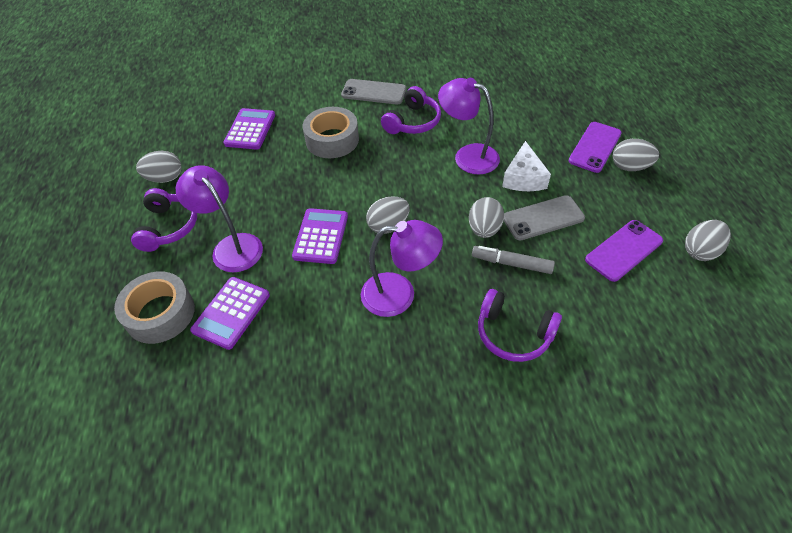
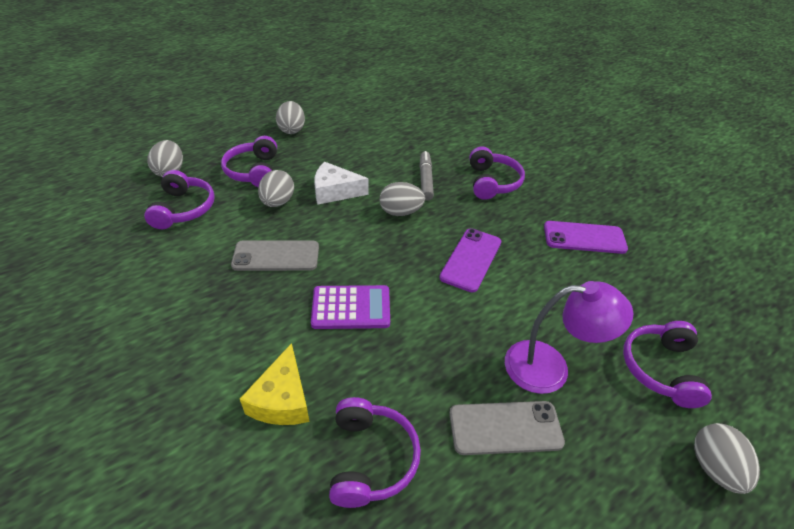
grey tape: 2 -> 0
purple calculator: 3 -> 1
purple headphones: 3 -> 5
purple lamp: 3 -> 1
yellow cheese: 0 -> 1

